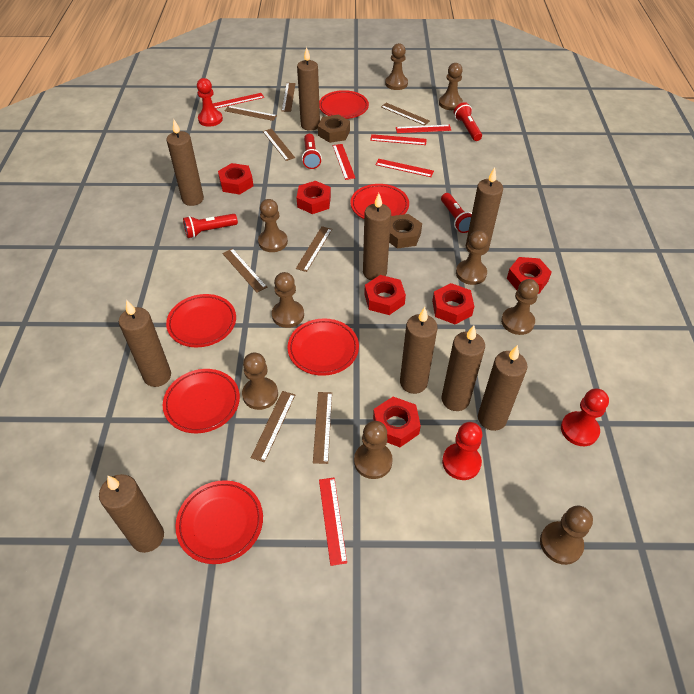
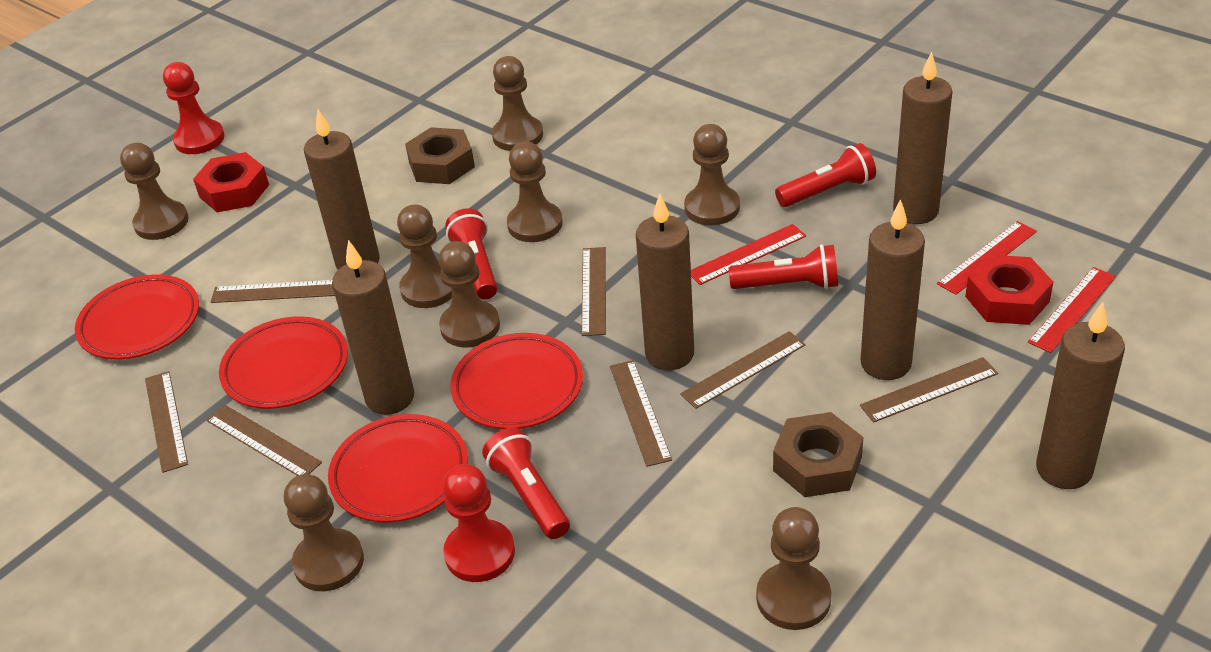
brown candle: 9 -> 6
brown pawn: 9 -> 8
brown ruler: 8 -> 7
red nut: 6 -> 2
red pawn: 3 -> 2
red plate: 6 -> 4
red ruler: 6 -> 3

